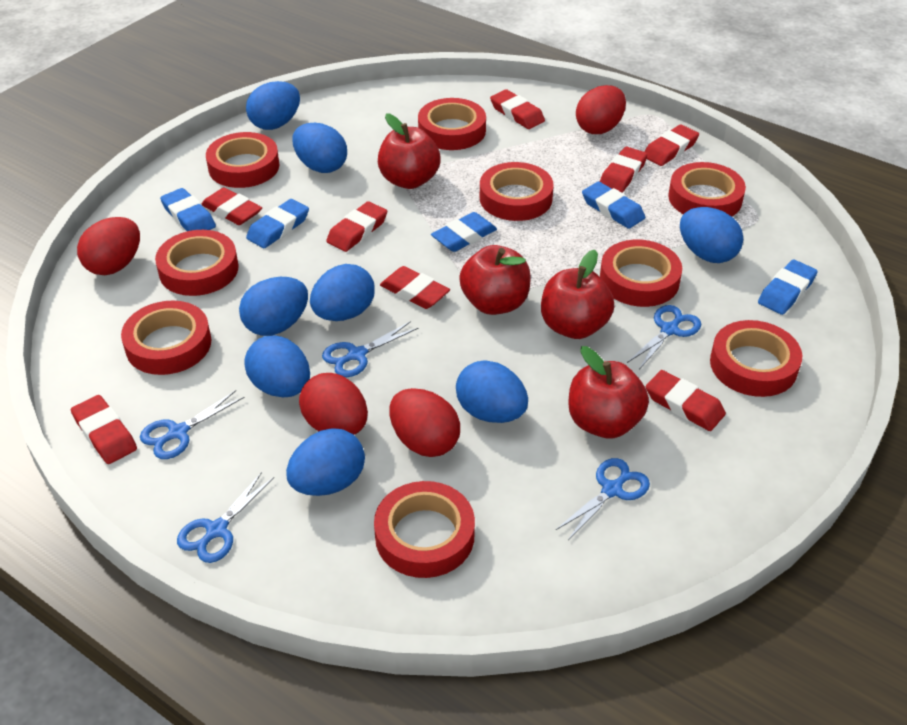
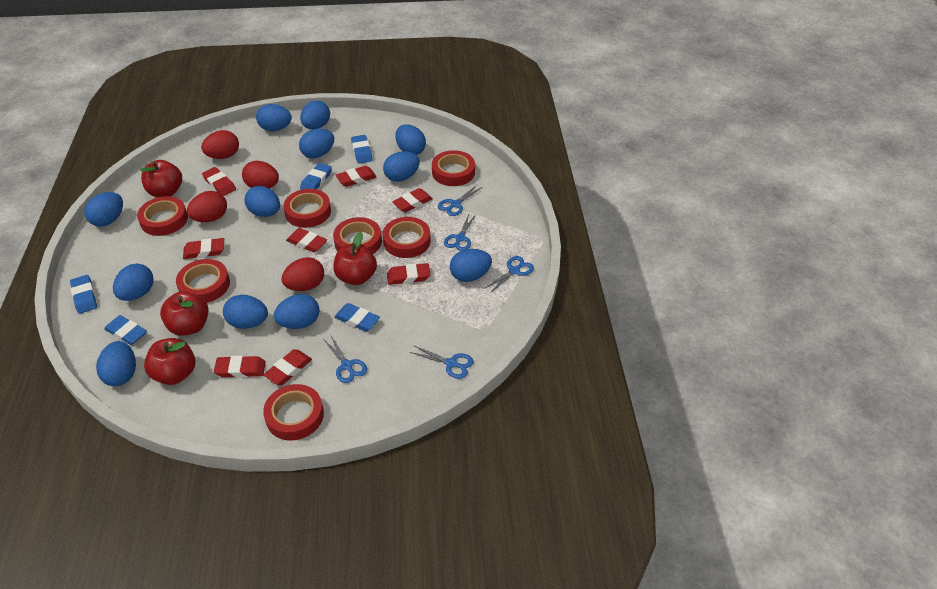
blue egg: 8 -> 12
red tape: 9 -> 7

